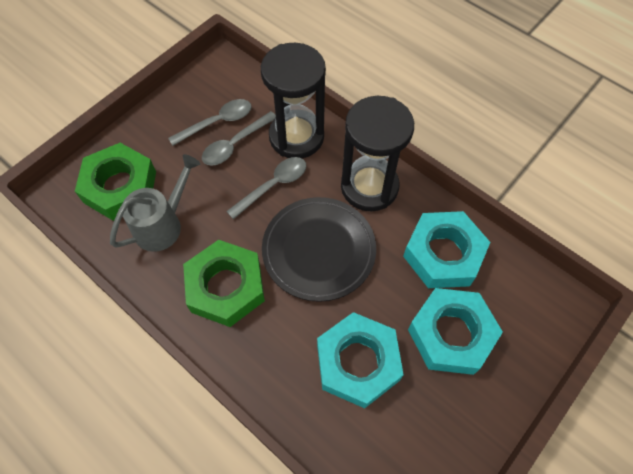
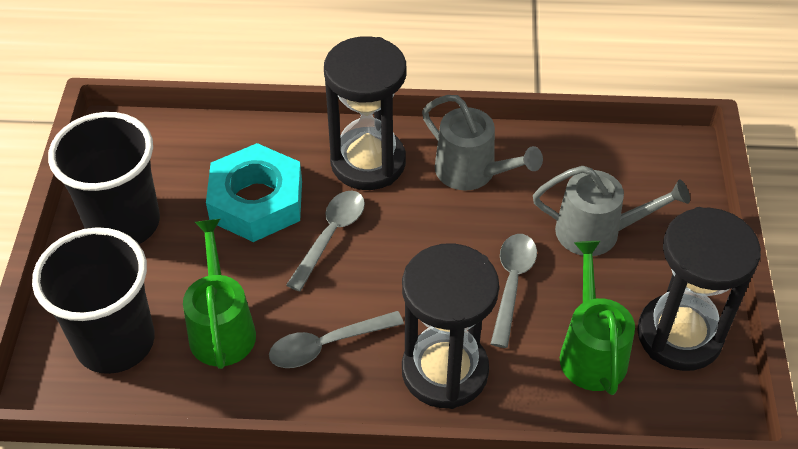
black cup: 0 -> 2
black hourglass: 2 -> 3
black plate: 1 -> 0
green nut: 2 -> 0
green watering can: 0 -> 2
grey watering can: 1 -> 2
turquoise nut: 3 -> 1

